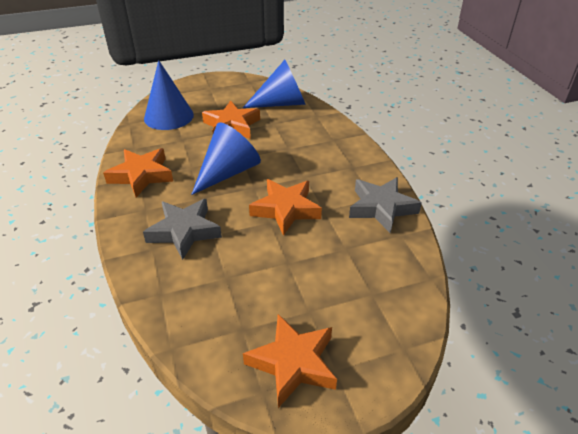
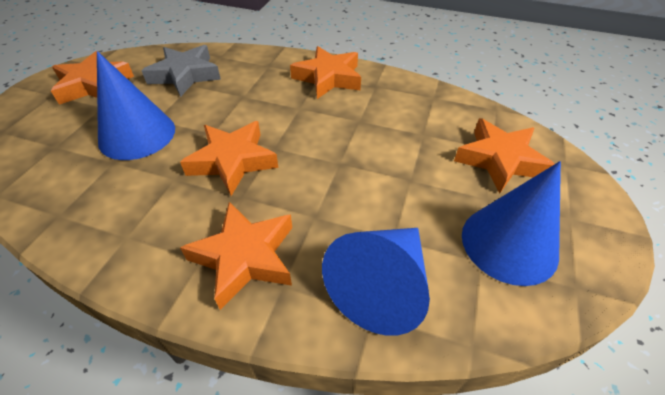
grey star: 2 -> 1
orange star: 4 -> 5

